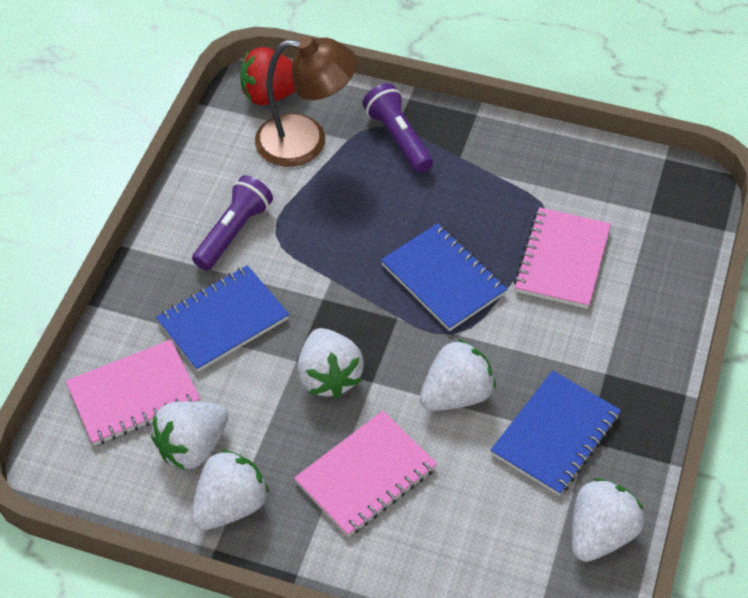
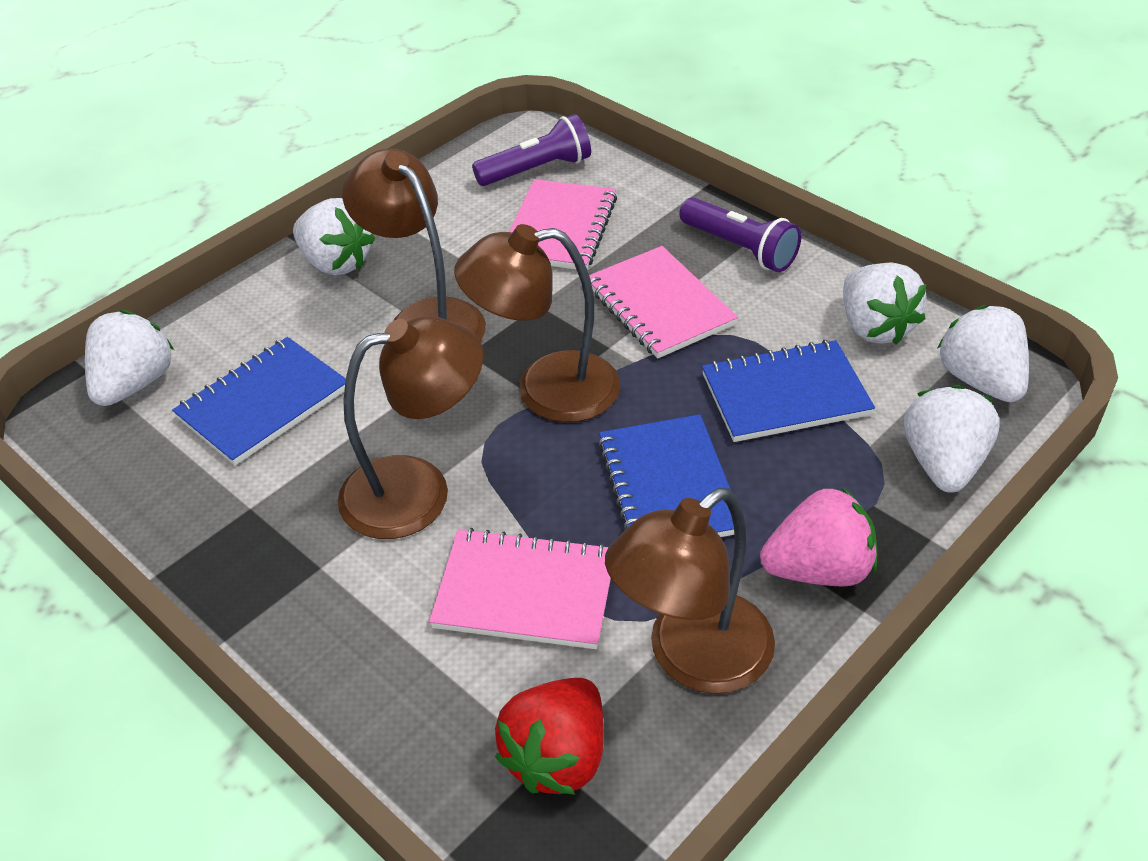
brown lamp: 1 -> 4
pink strawberry: 0 -> 1

